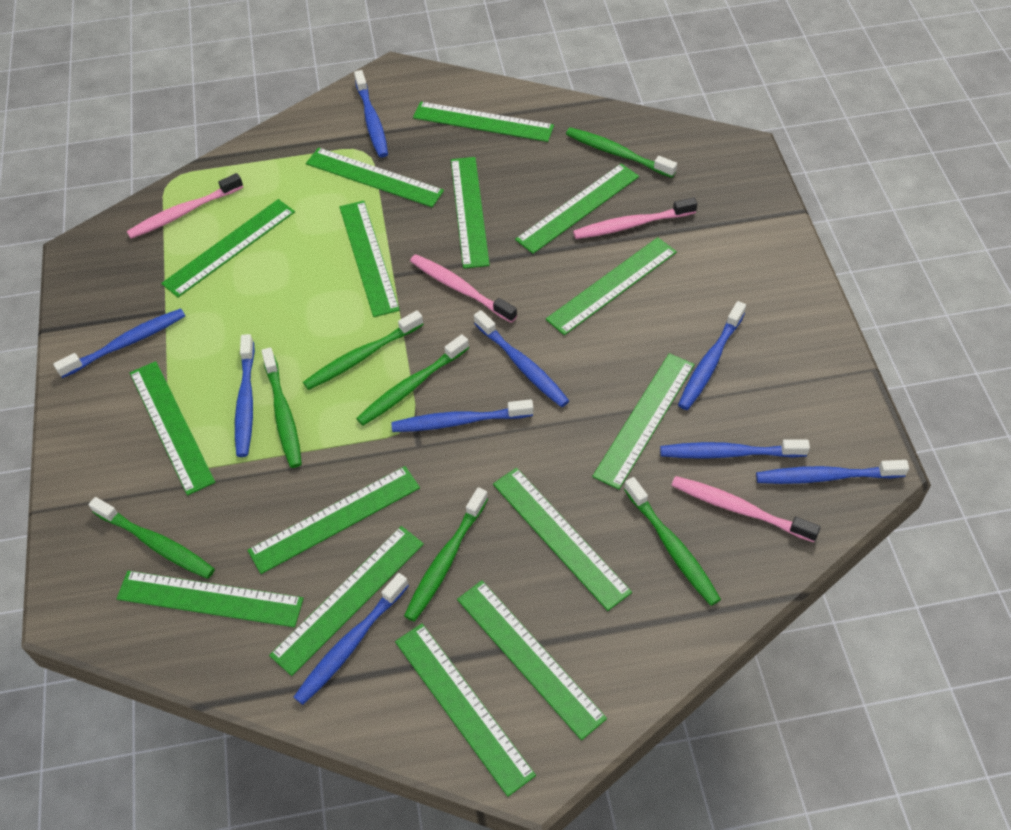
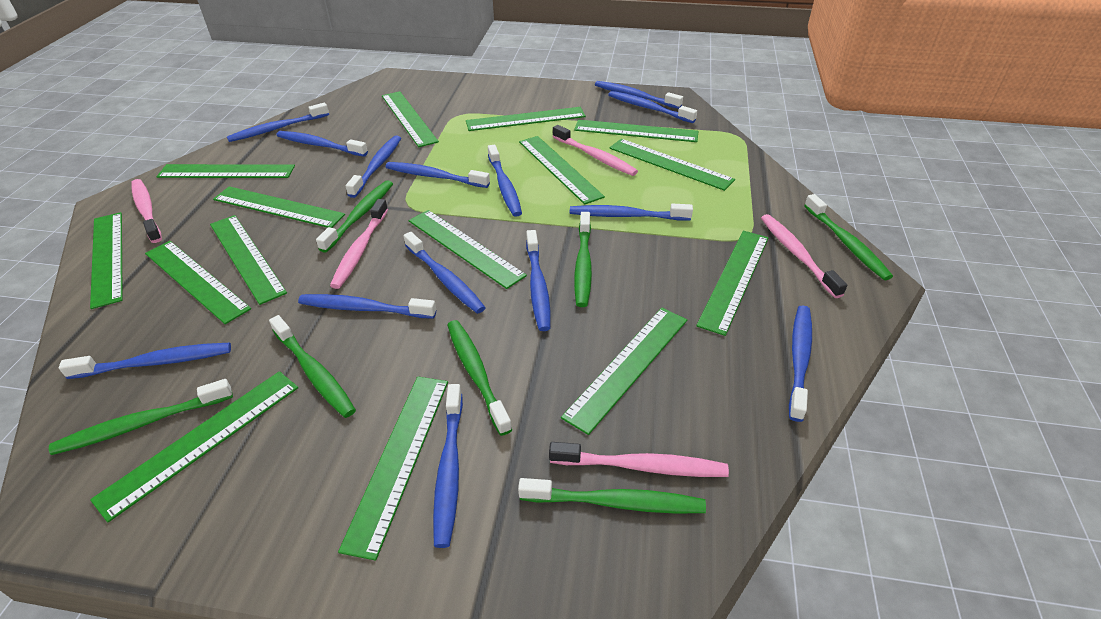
blue toothbrush: 9 -> 14
pink toothbrush: 4 -> 5

